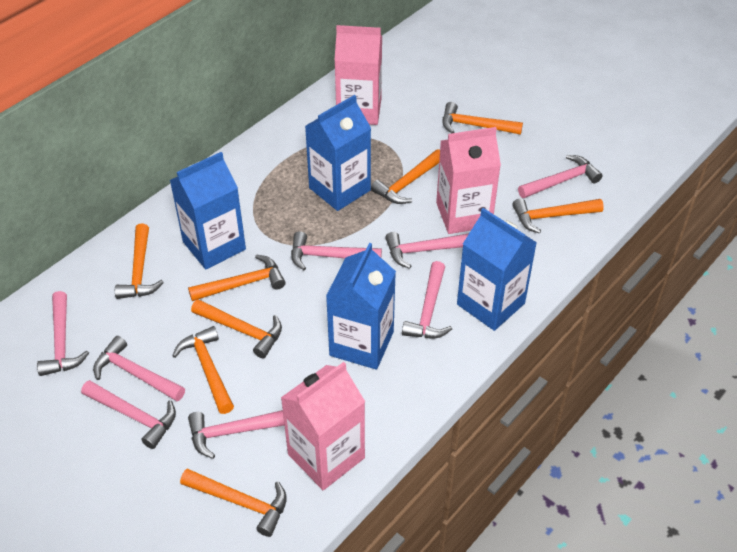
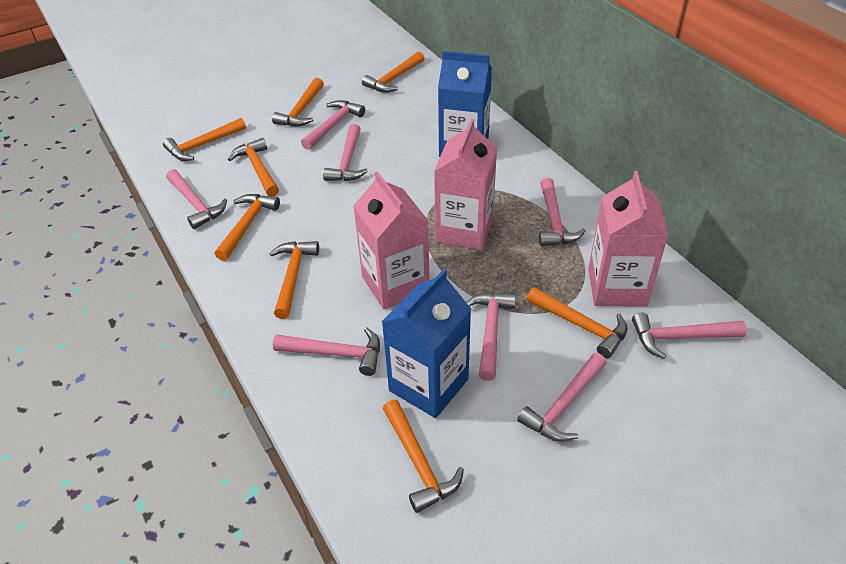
blue carton: 4 -> 2

